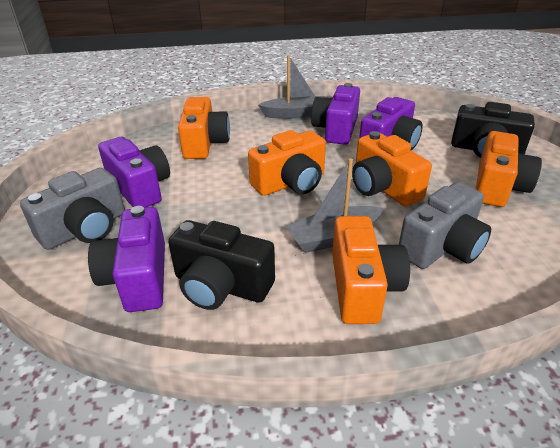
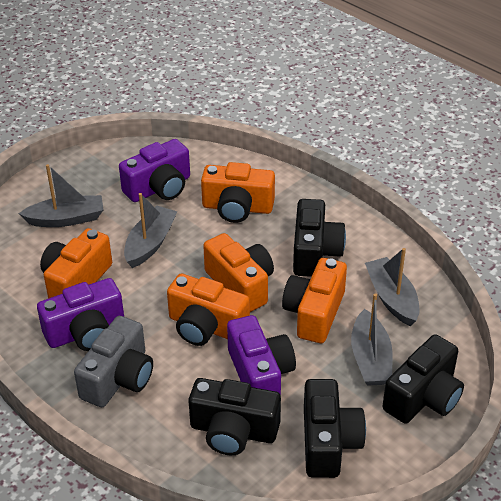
black camera: 2 -> 4
grey boat: 2 -> 4
grey camera: 2 -> 1
purple camera: 4 -> 3

